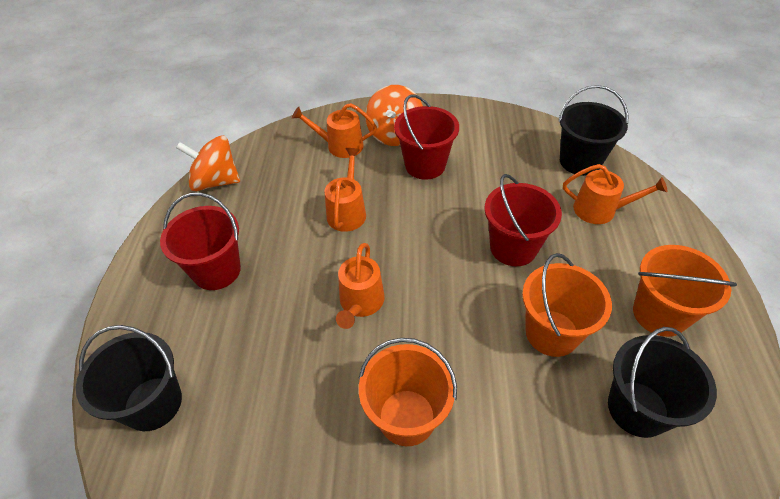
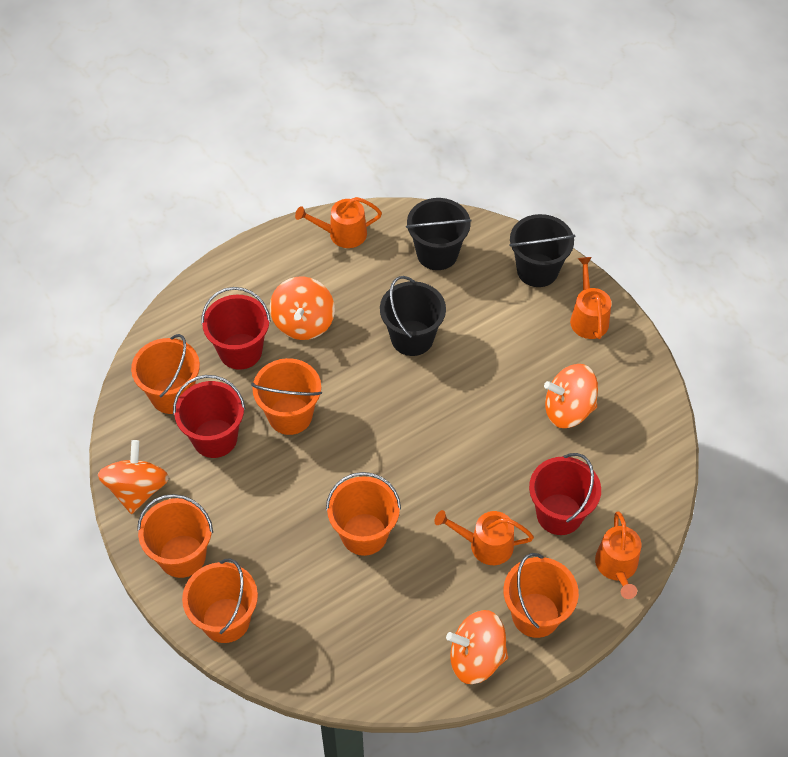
orange bucket: 3 -> 6
orange spinning top: 2 -> 4

